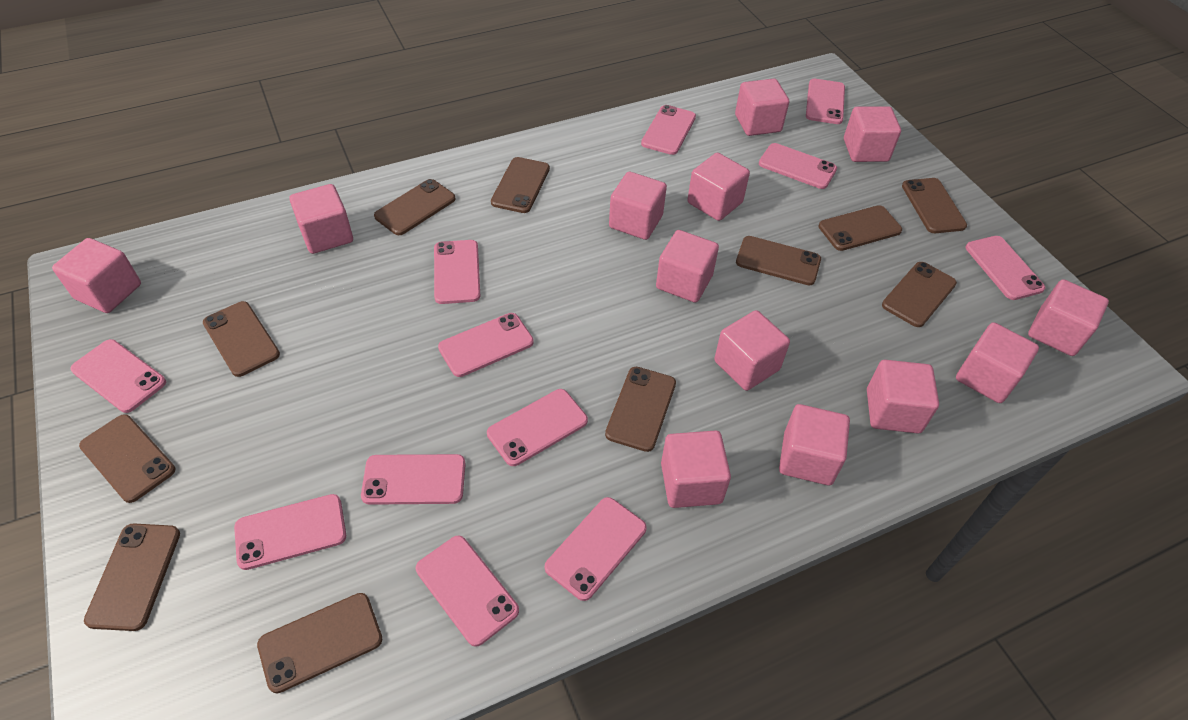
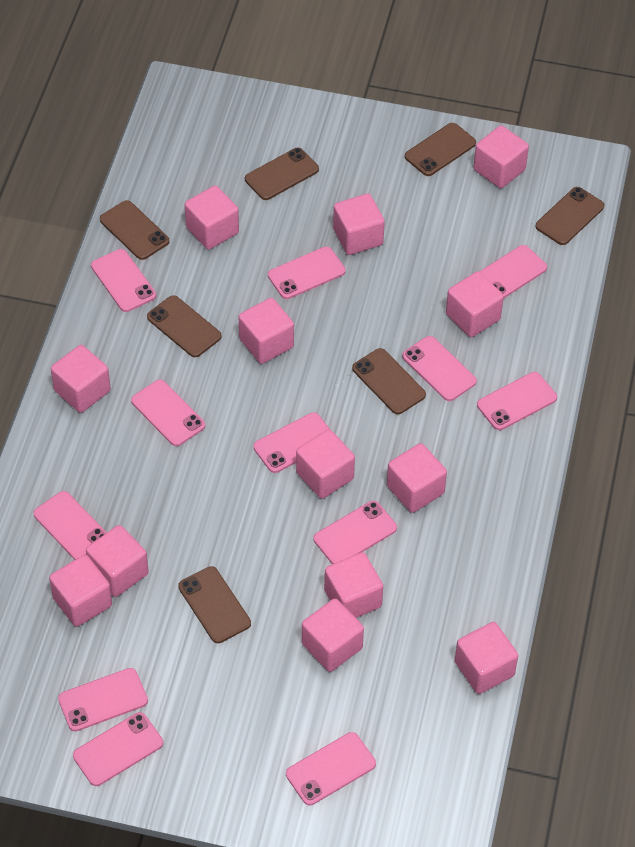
brown phone: 11 -> 7

